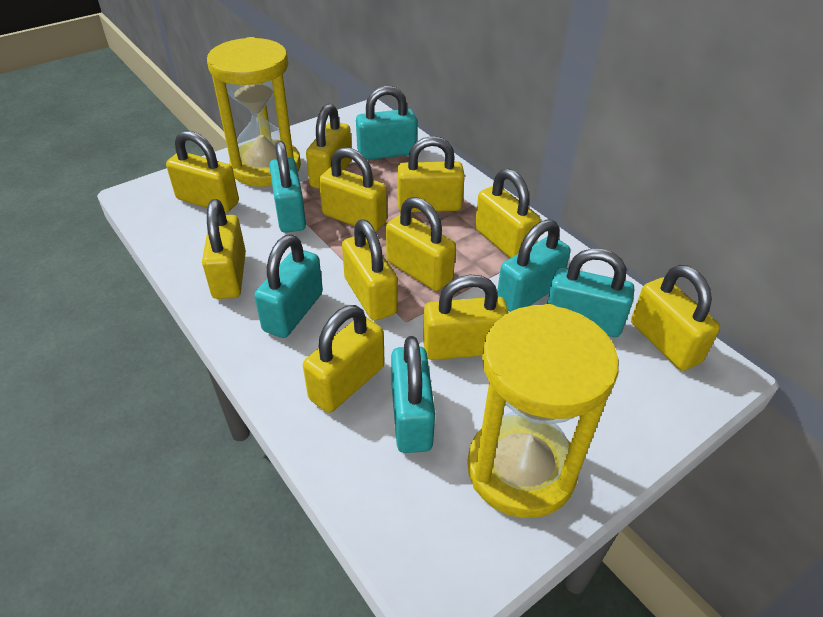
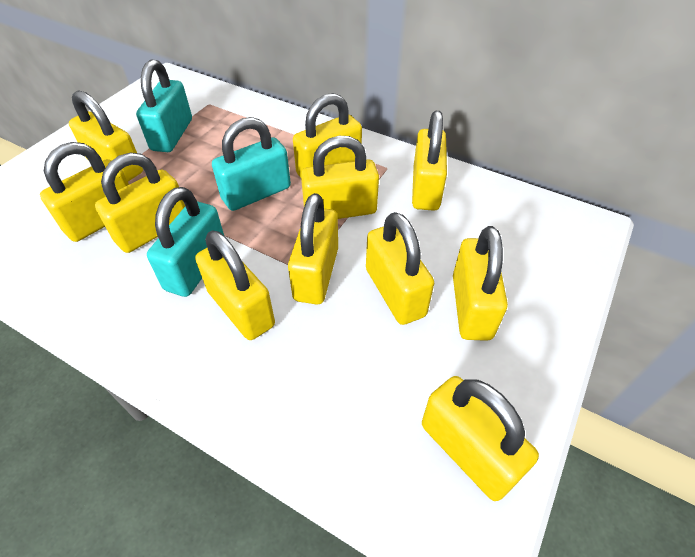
turquoise padlock: 6 -> 3
yellow hourglass: 2 -> 0

